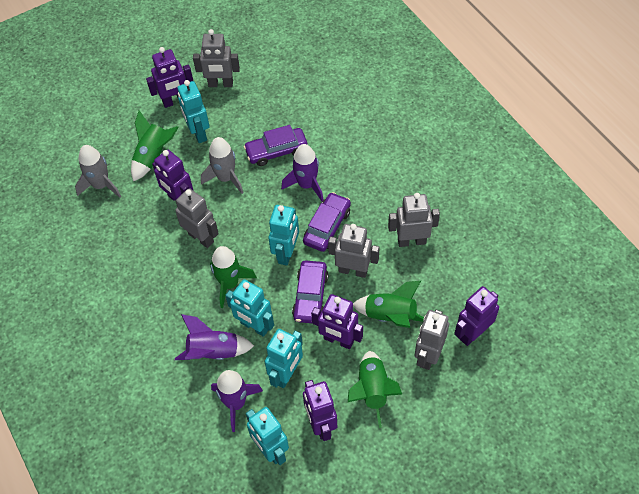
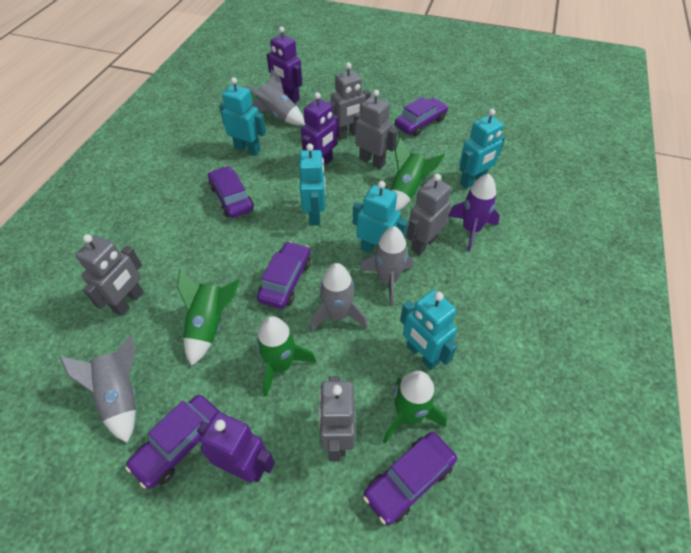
grey rocket: 2 -> 4
purple car: 3 -> 5
purple robot: 5 -> 3
purple rocket: 3 -> 1

